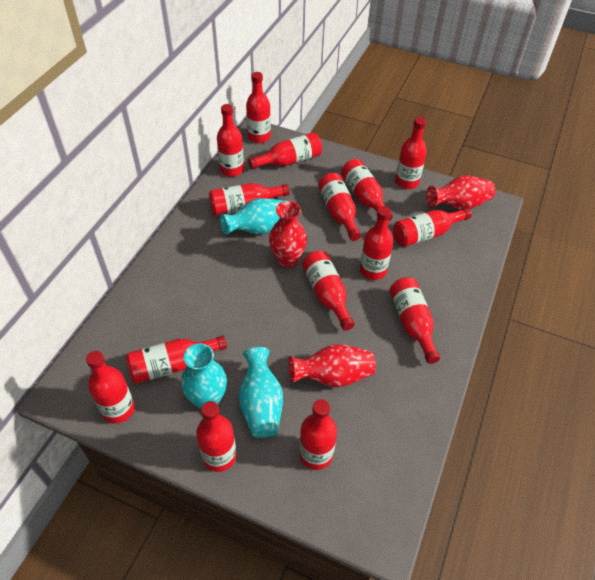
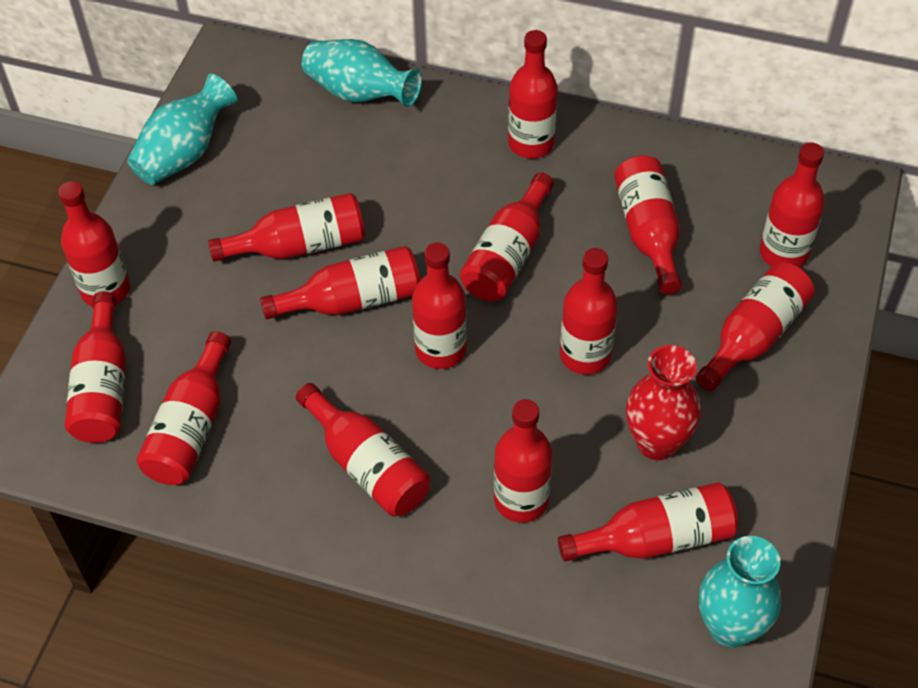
red vase: 3 -> 1

